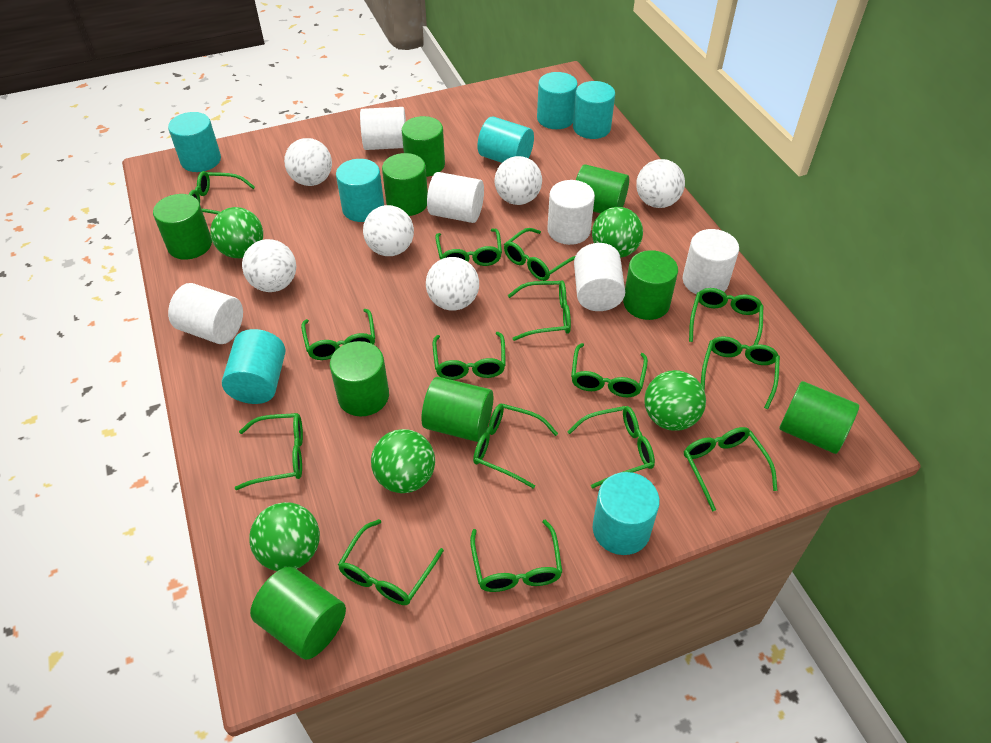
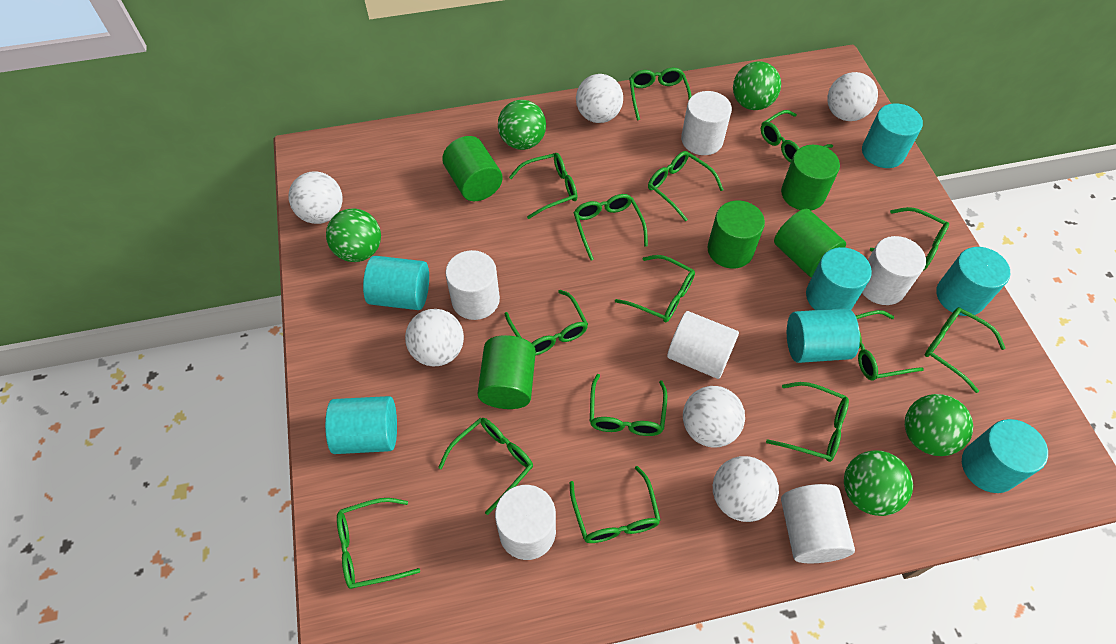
green cylinder: 9 -> 5

